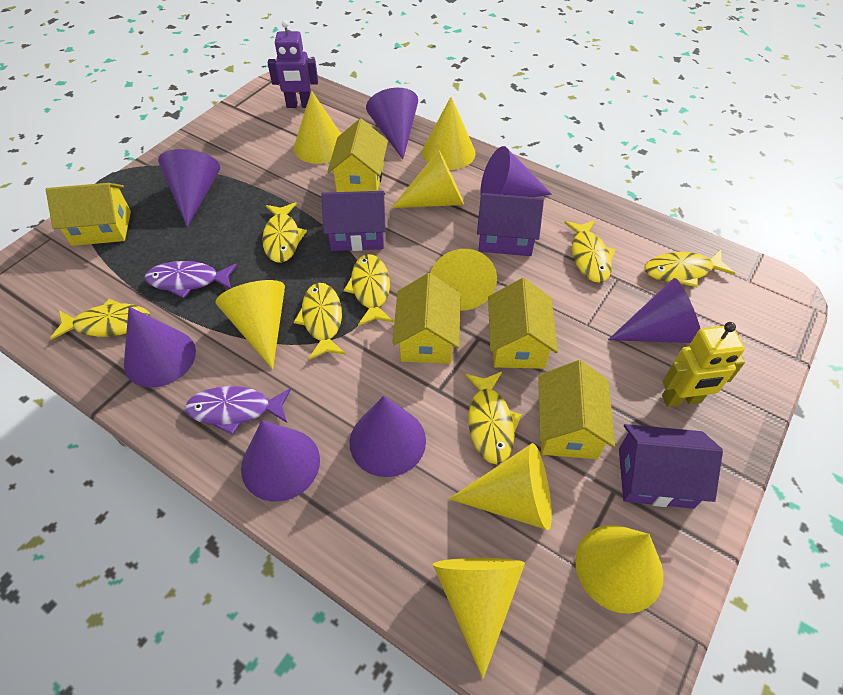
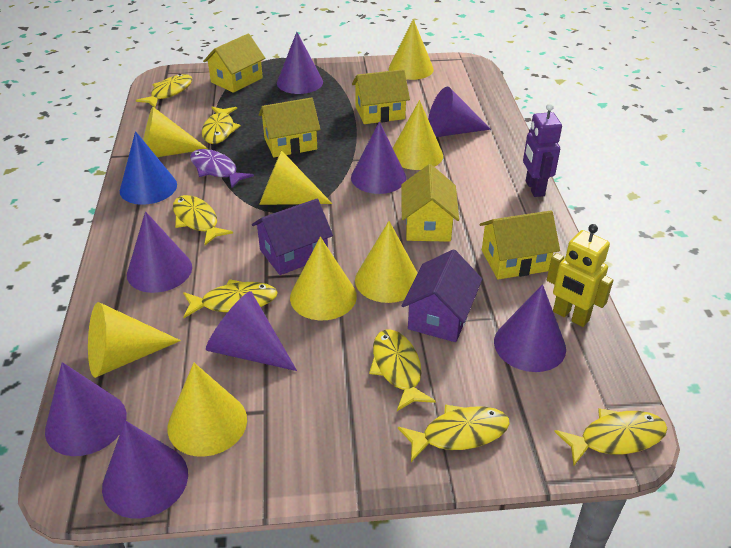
blue cone: 0 -> 1
purple cone: 7 -> 8
purple fish: 2 -> 1
purple house: 3 -> 2

